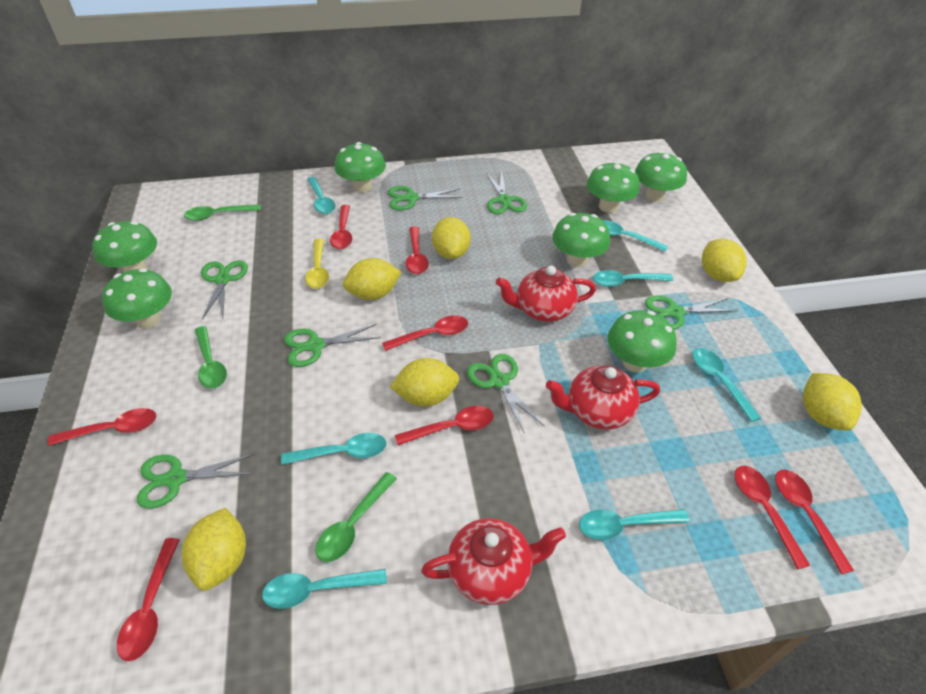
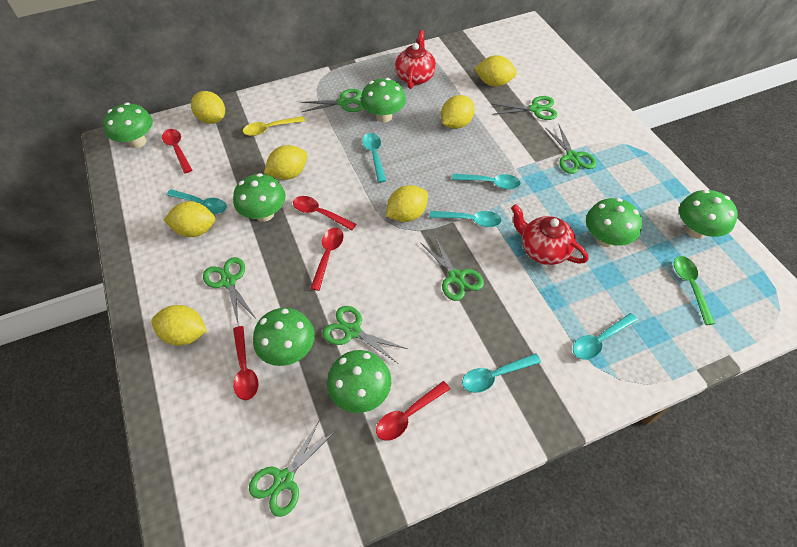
green spoon: 3 -> 1
red spoon: 8 -> 5
red teapot: 3 -> 2
turquoise spoon: 7 -> 6
yellow lemon: 6 -> 7

